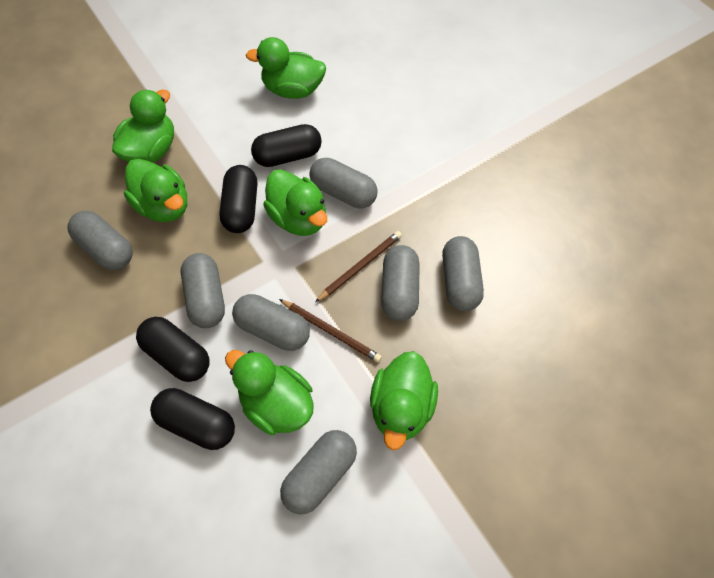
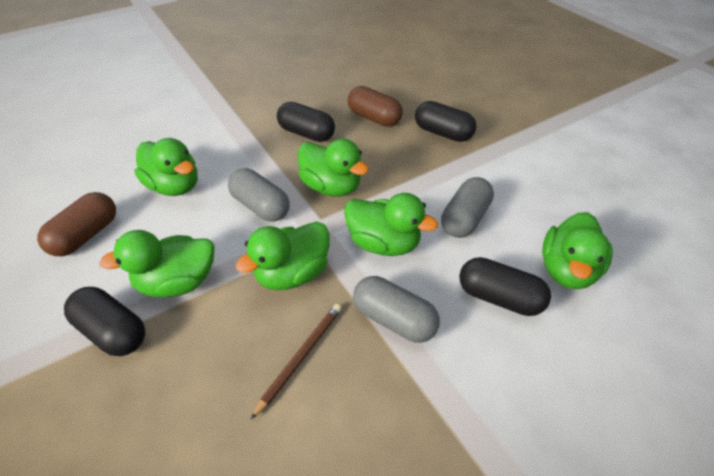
brown capsule: 0 -> 2
brown pencil: 2 -> 1
grey capsule: 7 -> 3

